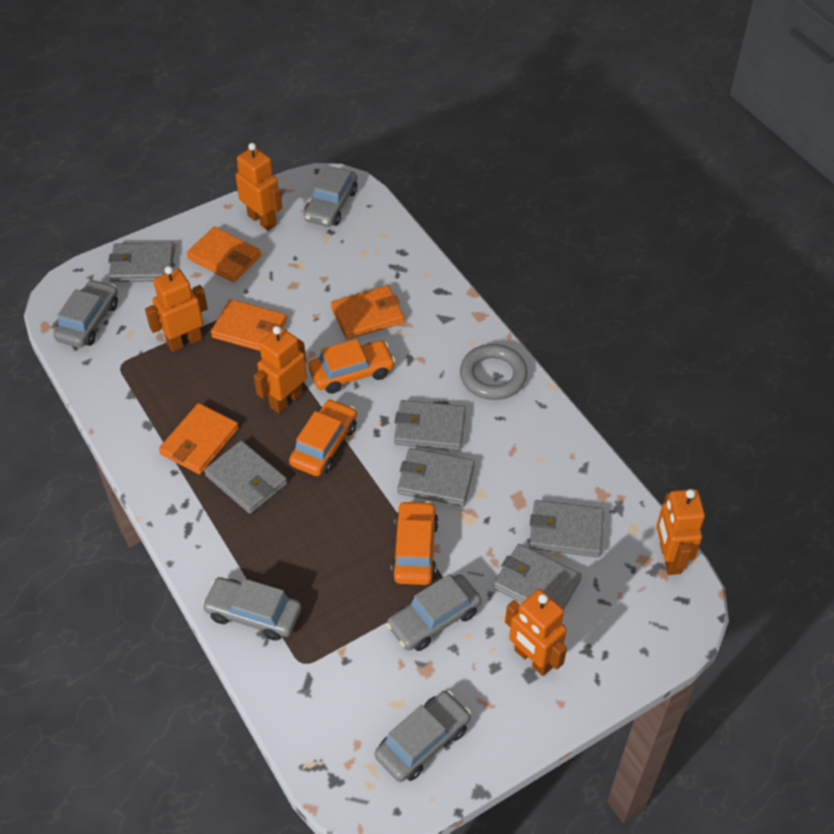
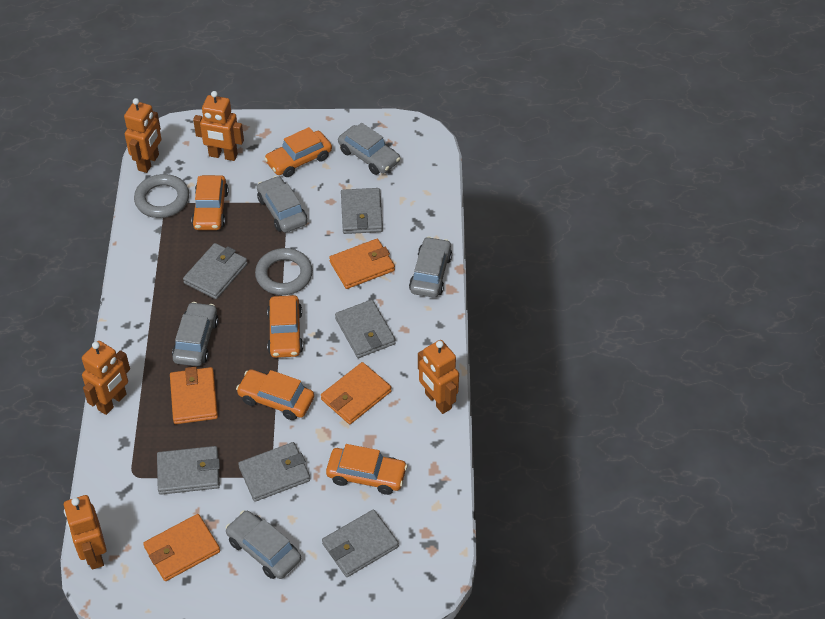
grey ring: 1 -> 2
orange car: 3 -> 5

